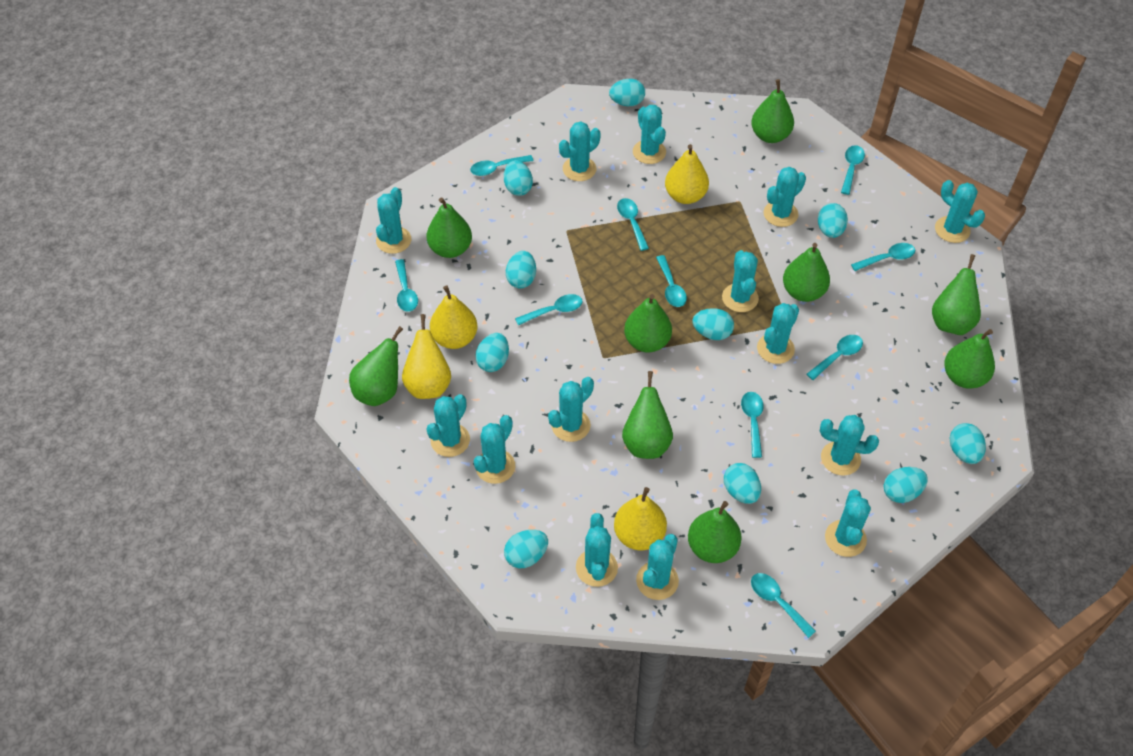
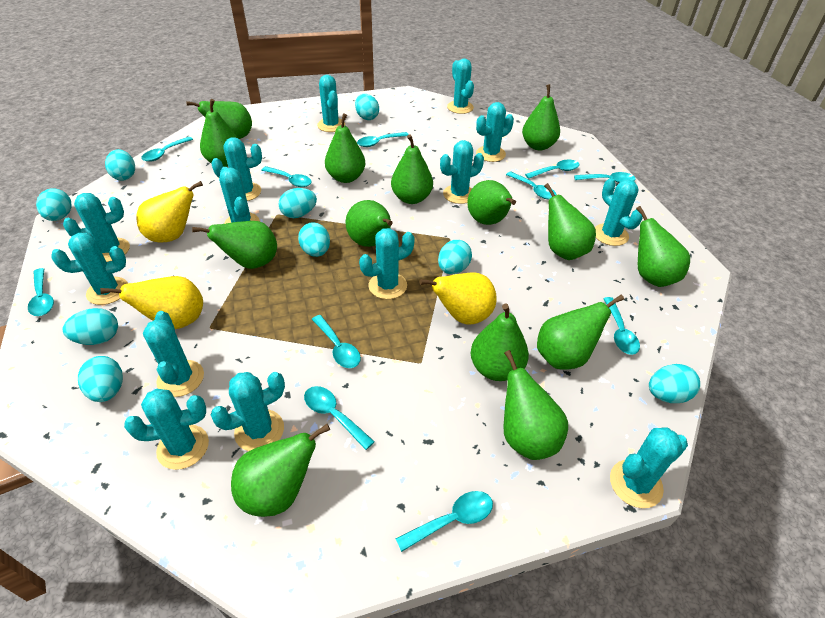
green pear: 9 -> 14
turquoise egg: 10 -> 9
turquoise spoon: 10 -> 11
yellow pear: 4 -> 3

